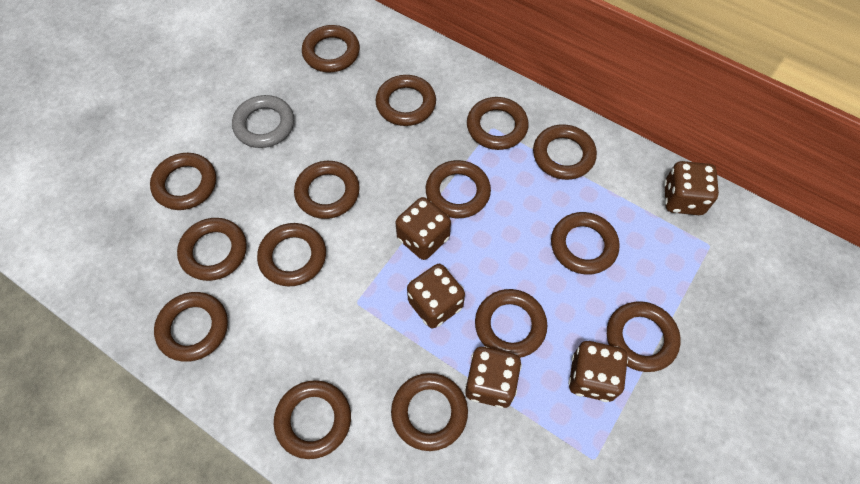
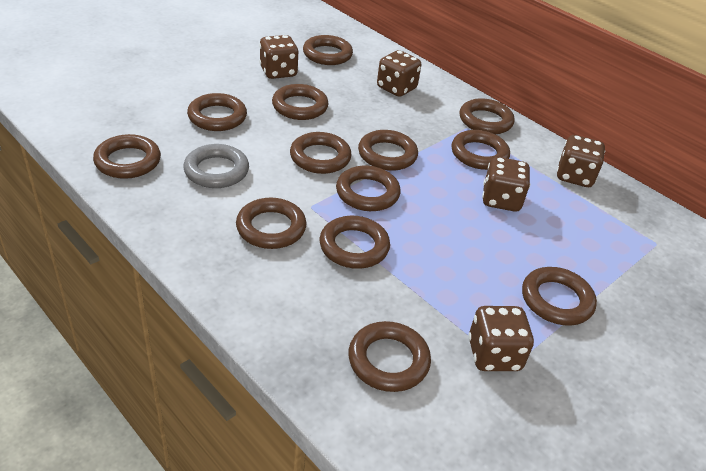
brown ring: 15 -> 13

